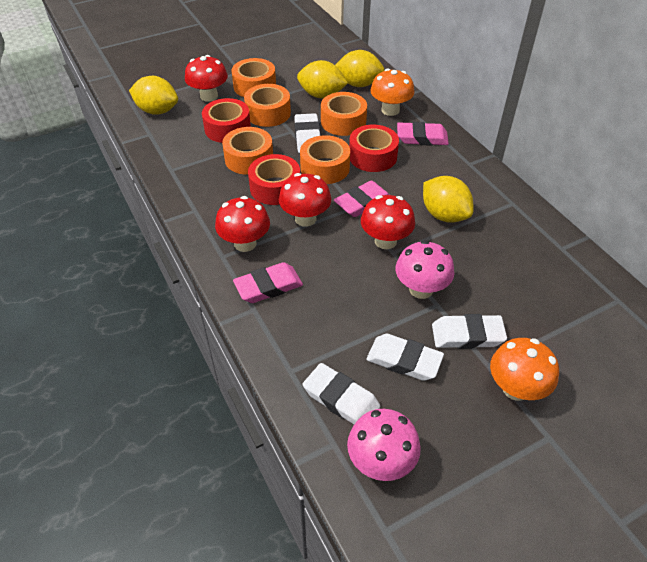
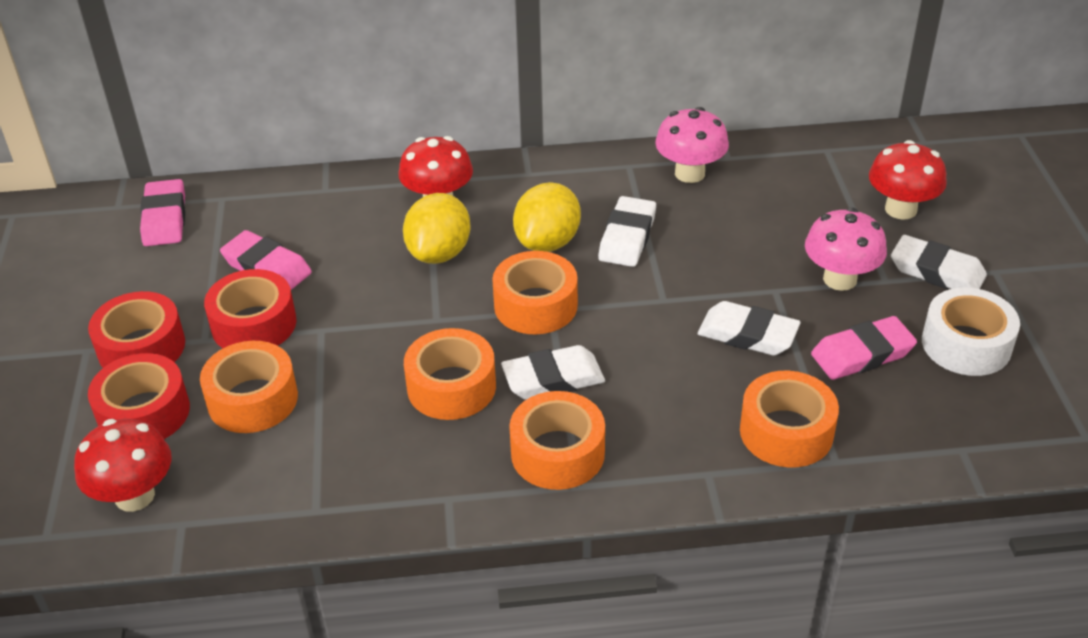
orange mushroom: 2 -> 0
red mushroom: 4 -> 3
white tape: 0 -> 1
yellow lemon: 4 -> 2

